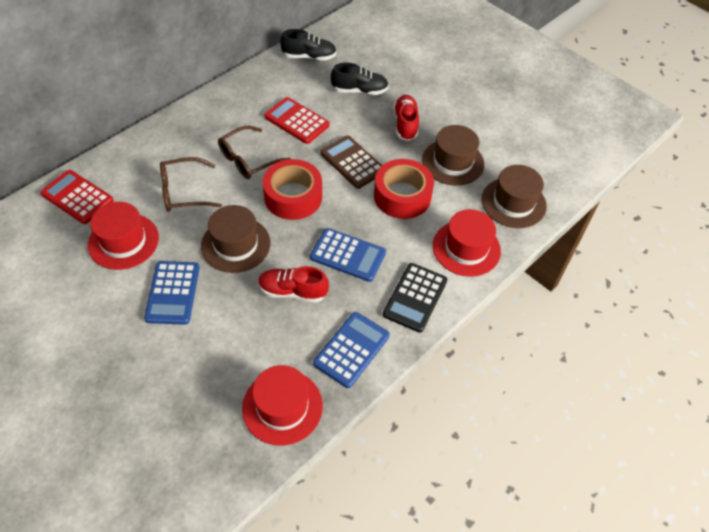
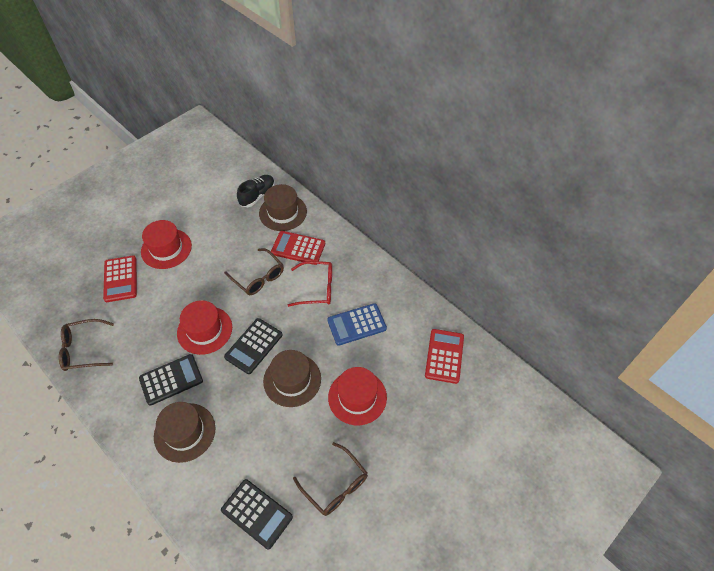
black calculator: 1 -> 3
black shoe: 2 -> 1
blue calculator: 3 -> 1
brown calculator: 1 -> 0
brown glasses: 2 -> 3
red calculator: 2 -> 3
red glasses: 0 -> 1
red shoe: 2 -> 0
red tape: 2 -> 0

